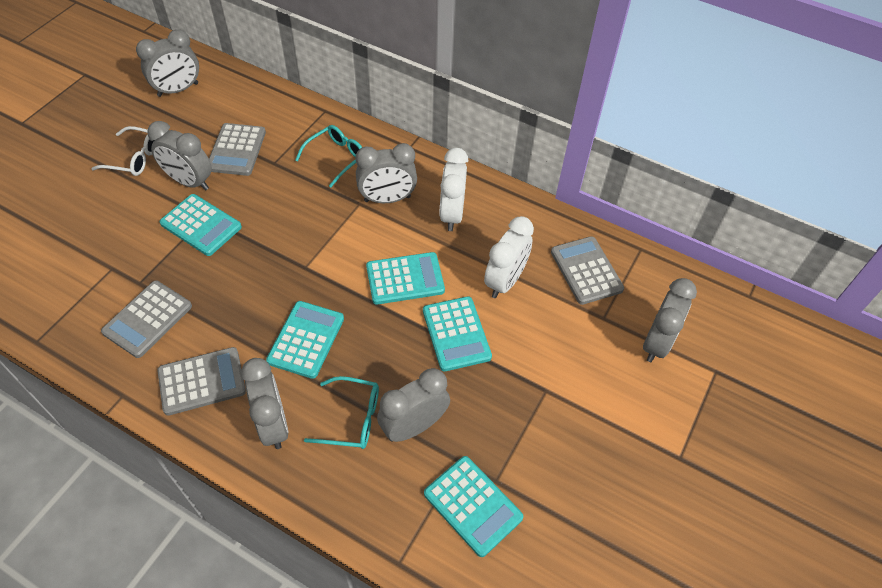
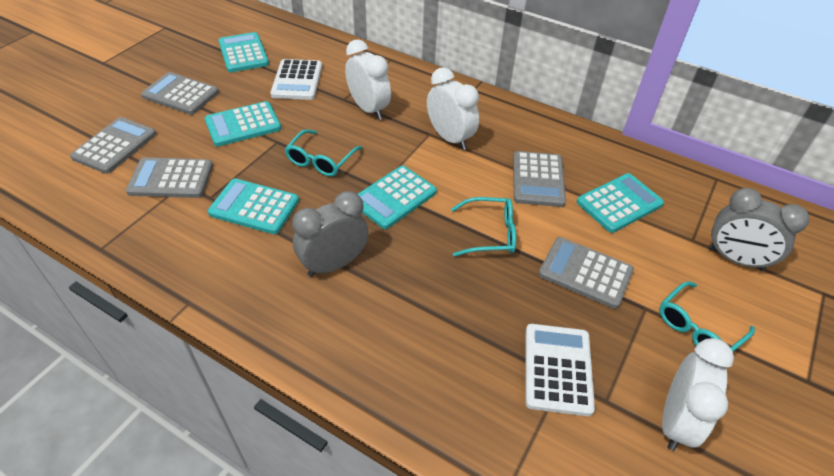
grey calculator: 4 -> 5
grey clock: 6 -> 2
turquoise glasses: 2 -> 3
white calculator: 0 -> 2
white clock: 2 -> 3
white glasses: 1 -> 0

